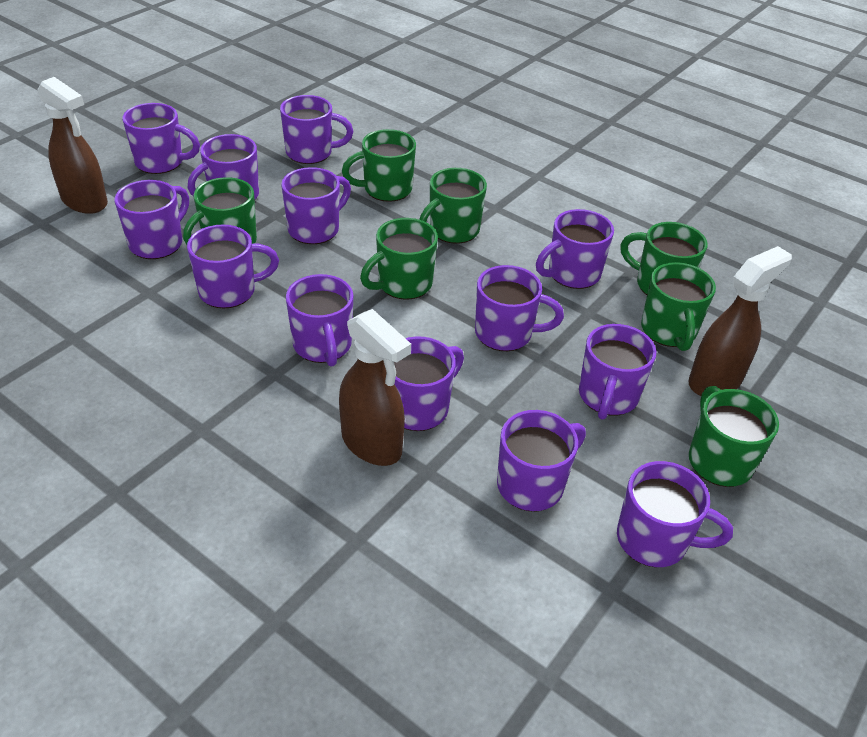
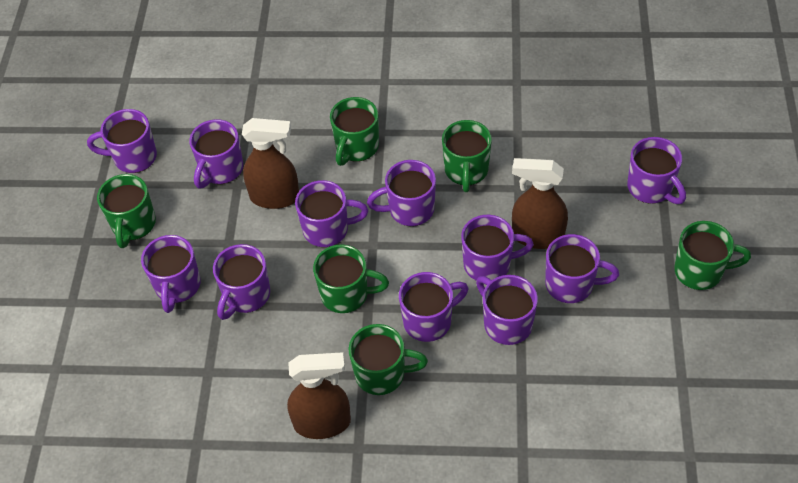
green mug: 7 -> 6
purple mug: 13 -> 11

